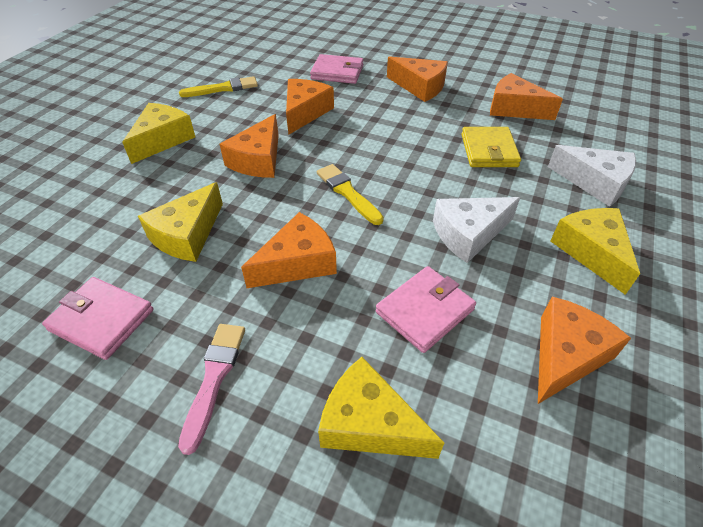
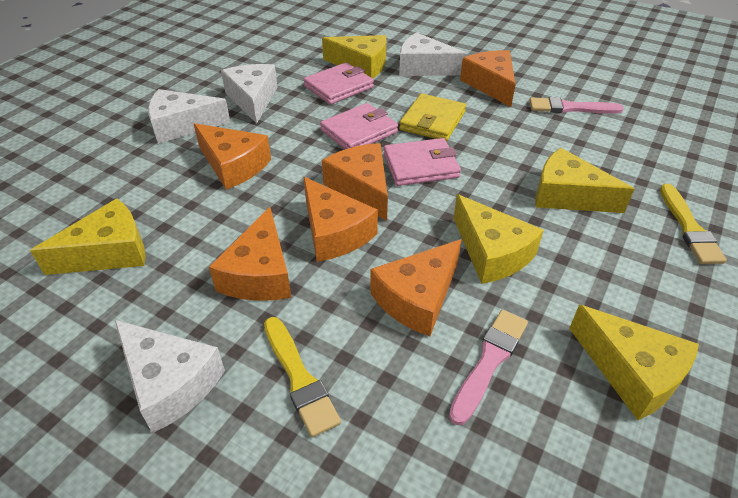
pink brush: 1 -> 2
white cheese: 2 -> 4
yellow cheese: 4 -> 5

